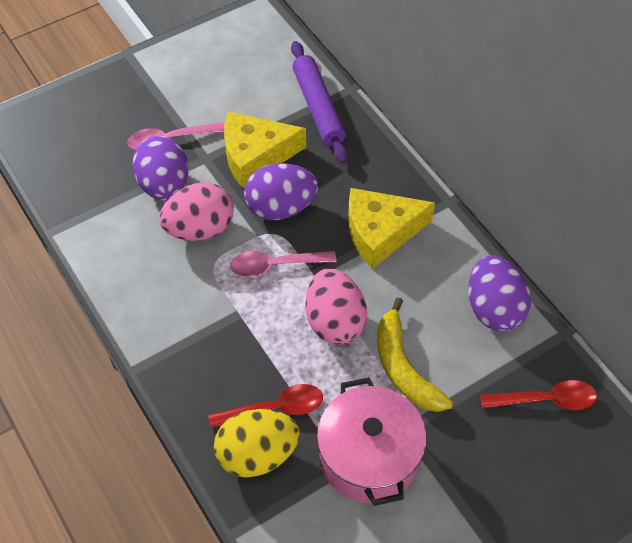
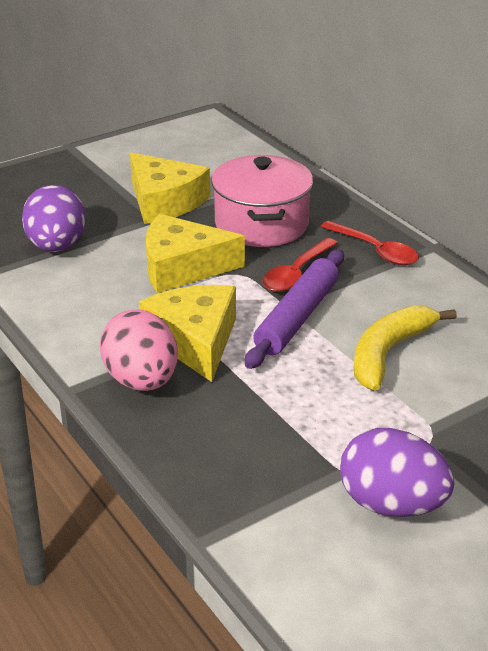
pink egg: 2 -> 1
pink spoon: 2 -> 0
purple egg: 3 -> 2
yellow cheese: 2 -> 3
yellow egg: 1 -> 0

